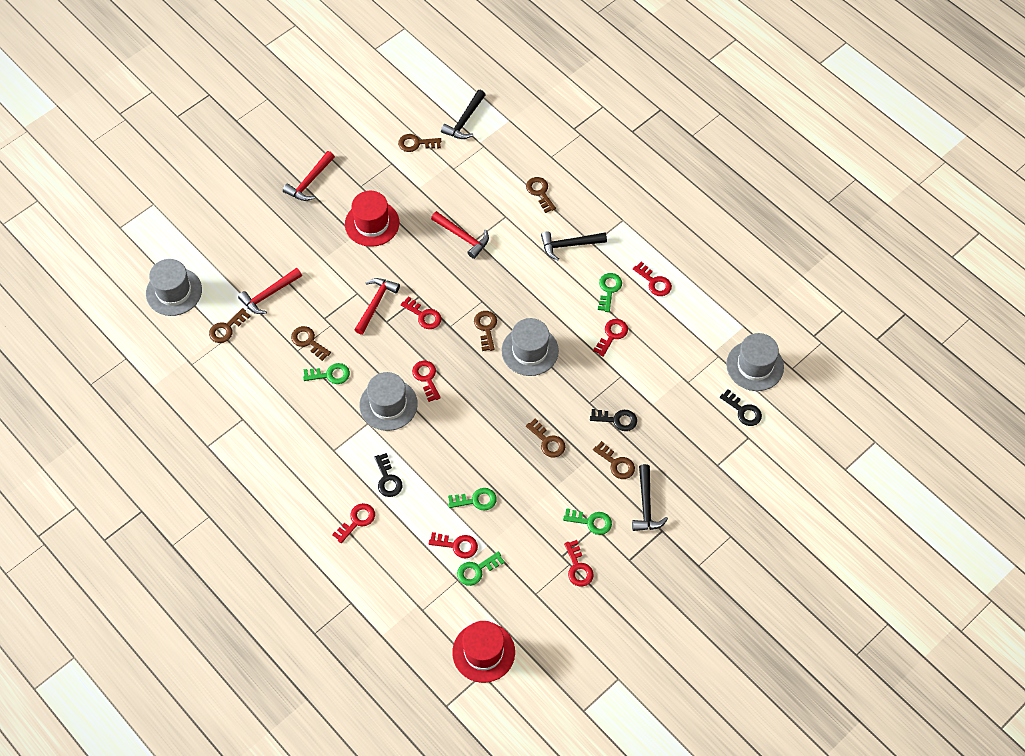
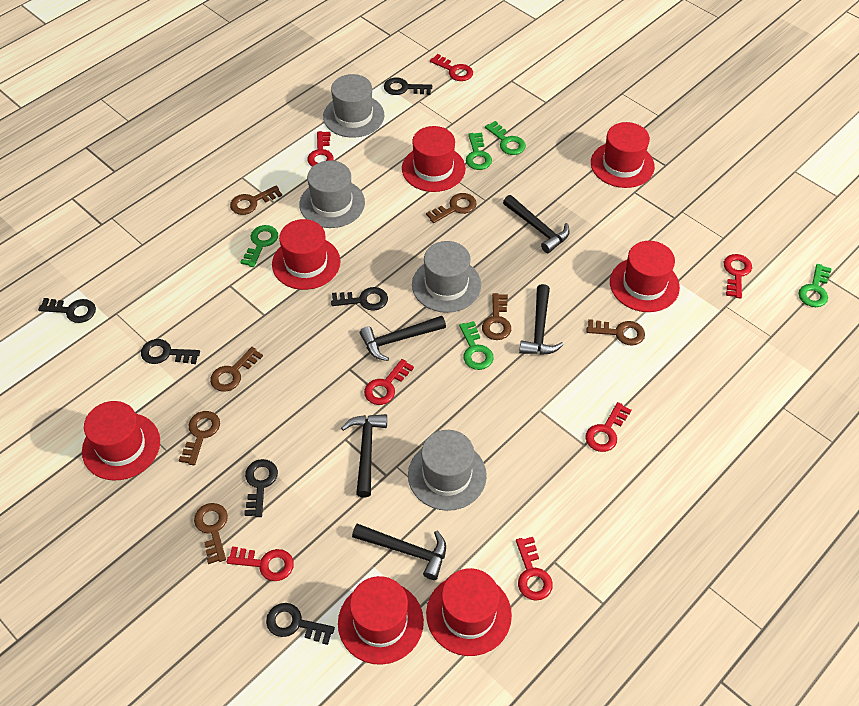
black hammer: 3 -> 5
black key: 3 -> 6
red hammer: 4 -> 0
red hat: 2 -> 7

